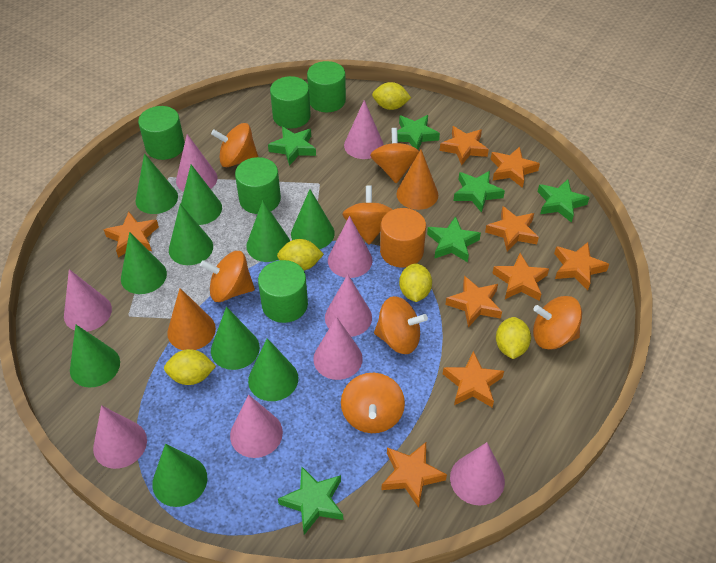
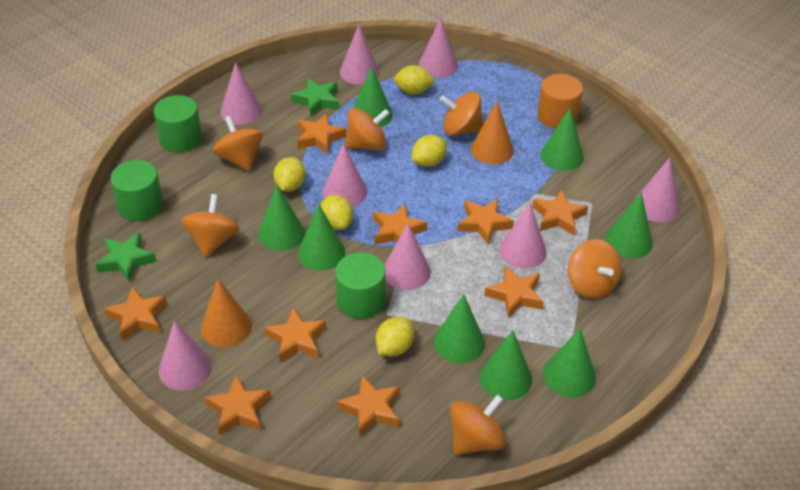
green cone: 10 -> 8
green cylinder: 5 -> 3
green star: 6 -> 2
orange spinning top: 7 -> 6
pink cone: 9 -> 8

